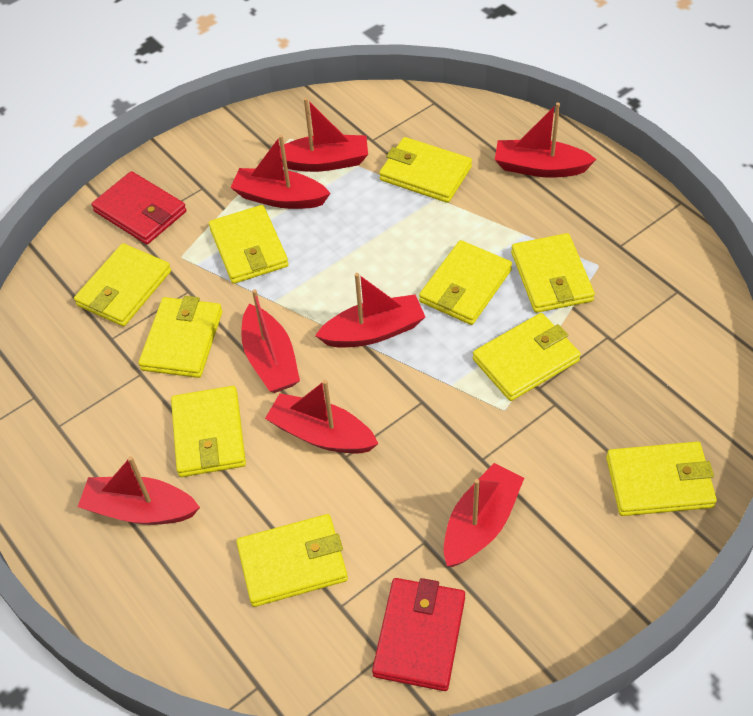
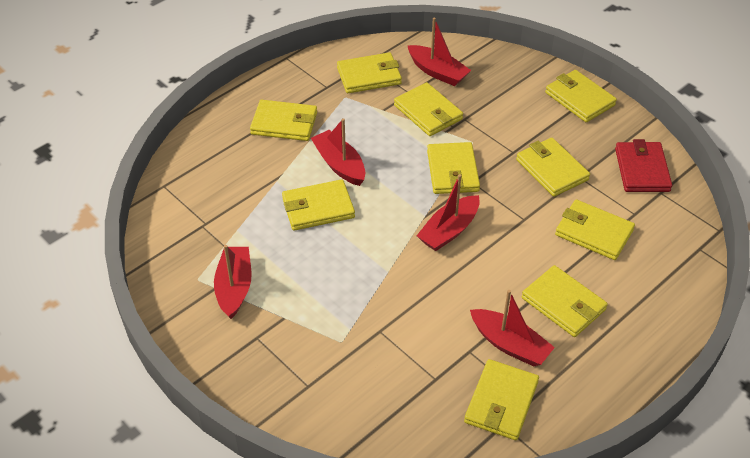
red boat: 8 -> 5
red wallet: 2 -> 1

